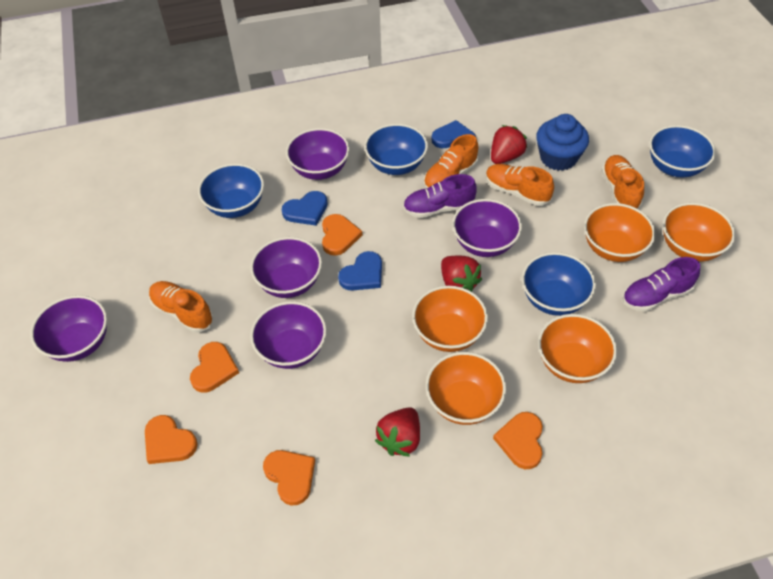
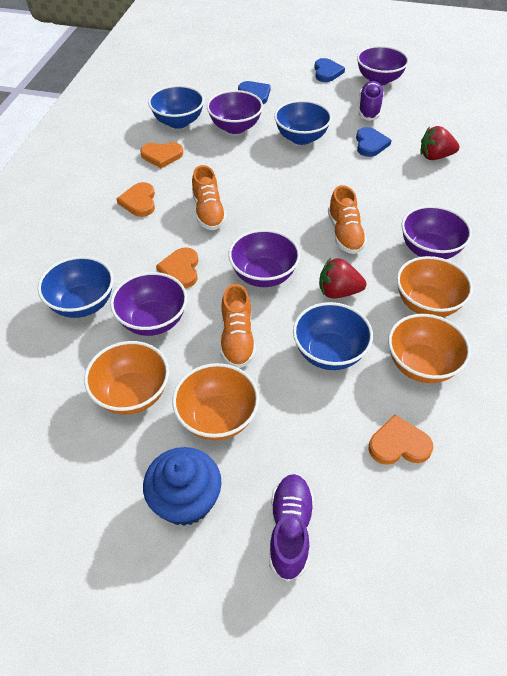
orange bowl: 5 -> 4
orange heart: 5 -> 4
orange shoe: 4 -> 3
red strawberry: 3 -> 2

